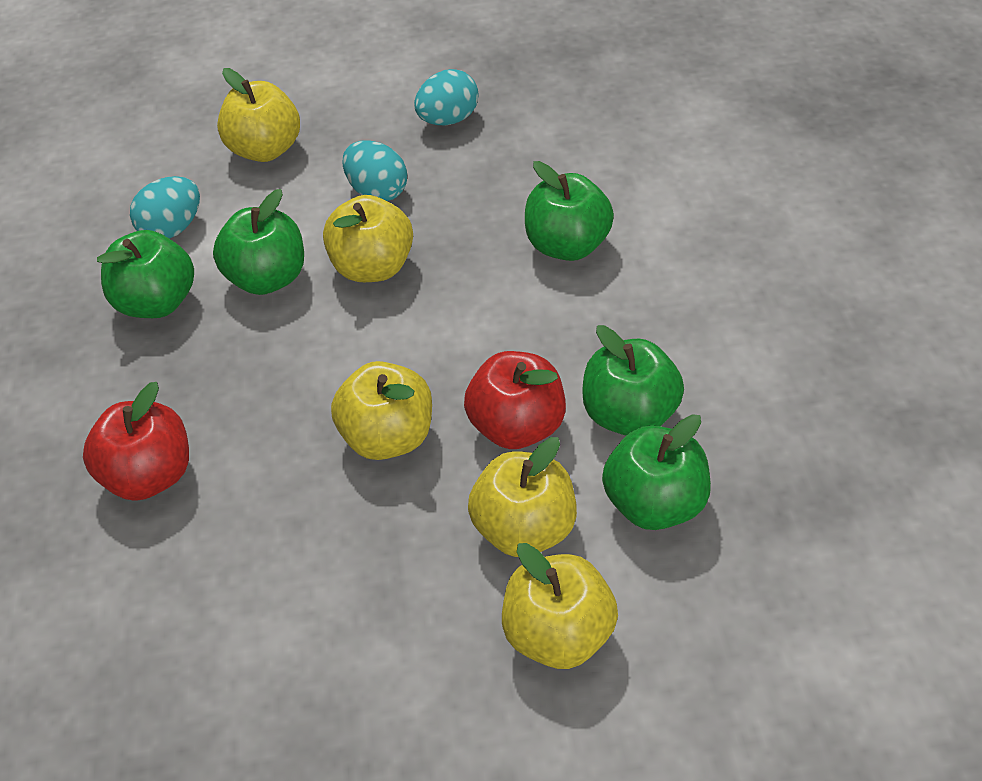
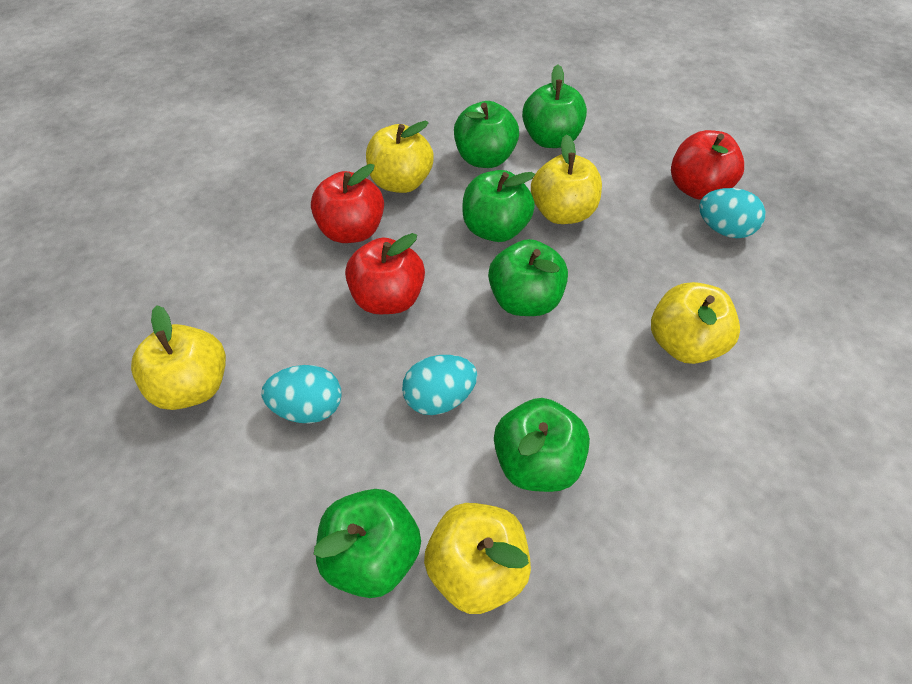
green apple: 5 -> 6
red apple: 2 -> 3

